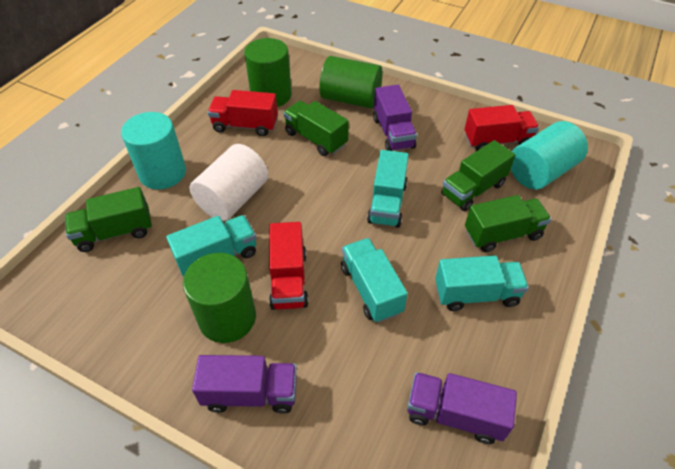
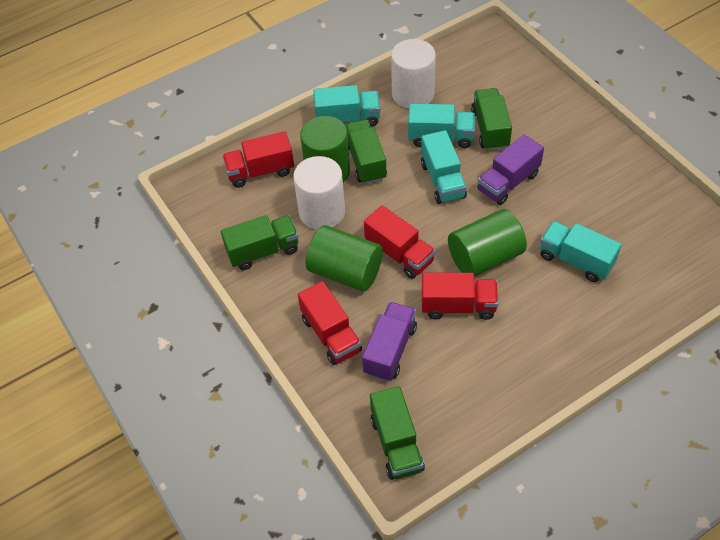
purple truck: 3 -> 2
red truck: 3 -> 4
turquoise cylinder: 2 -> 0
white cylinder: 1 -> 2

